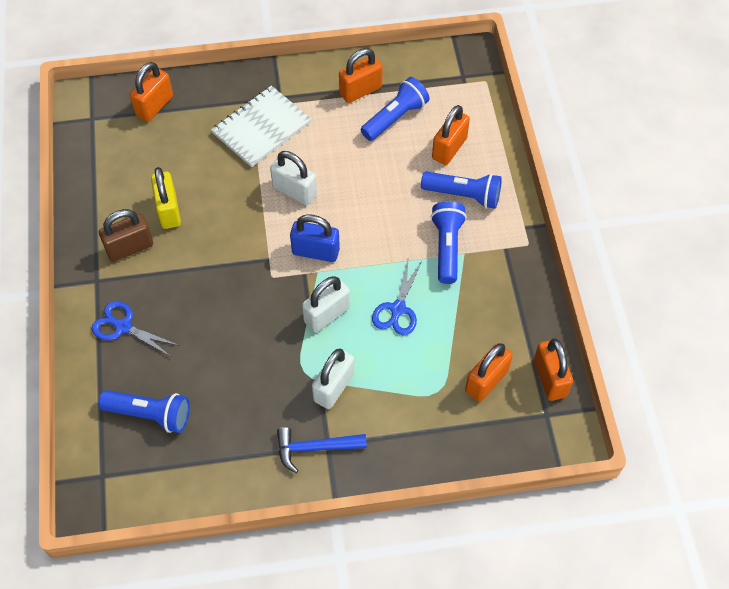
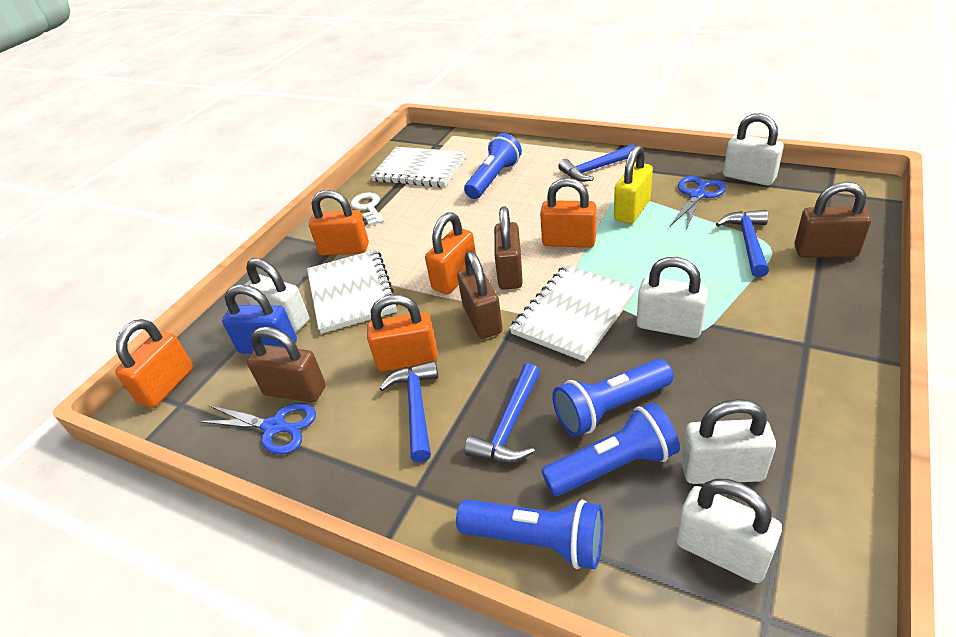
blue hammer: 1 -> 4
brown padlock: 1 -> 4
white key: 0 -> 1
white notebook: 1 -> 3
white padlock: 3 -> 5

